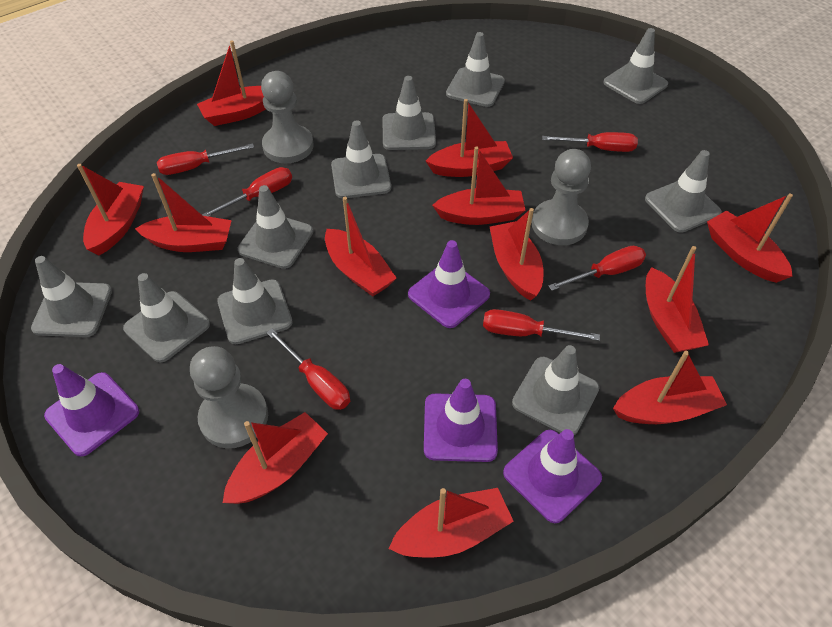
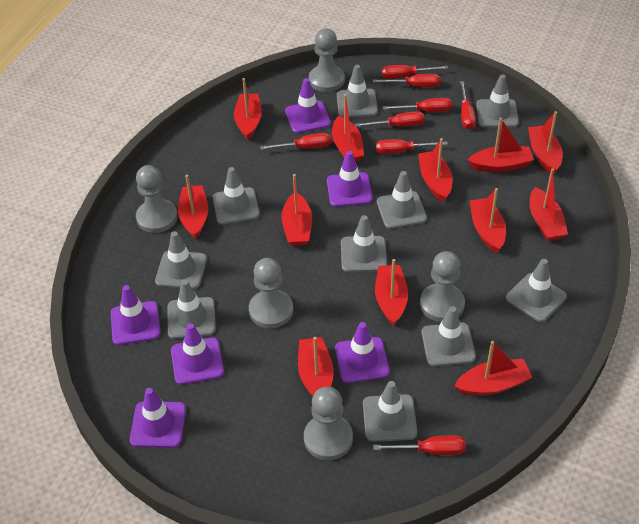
grey pawn: 3 -> 5
purple traffic cone: 4 -> 6
red screwdriver: 6 -> 8

